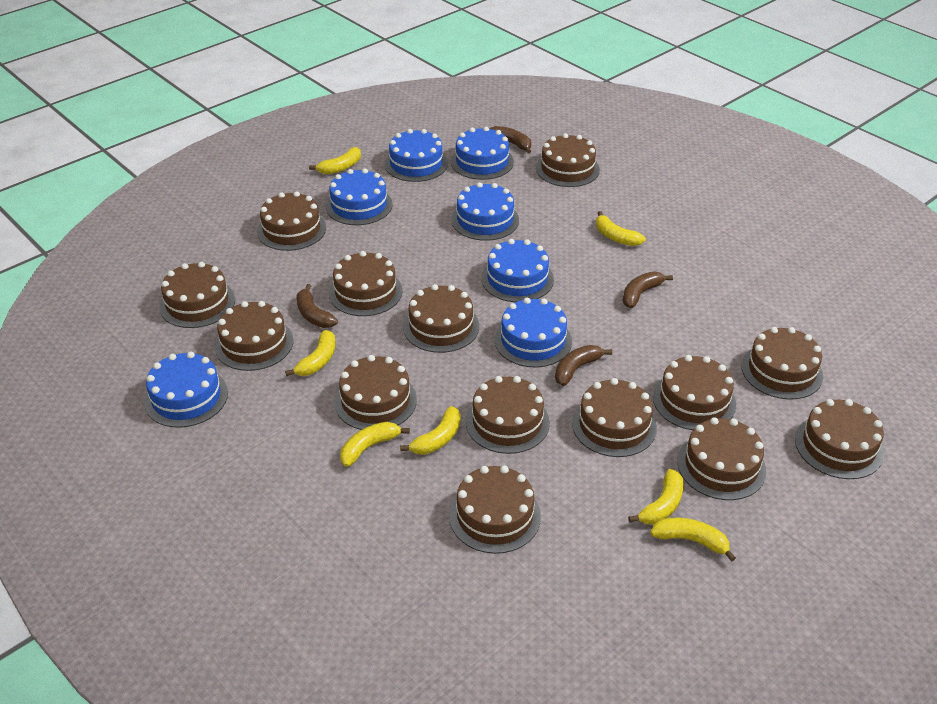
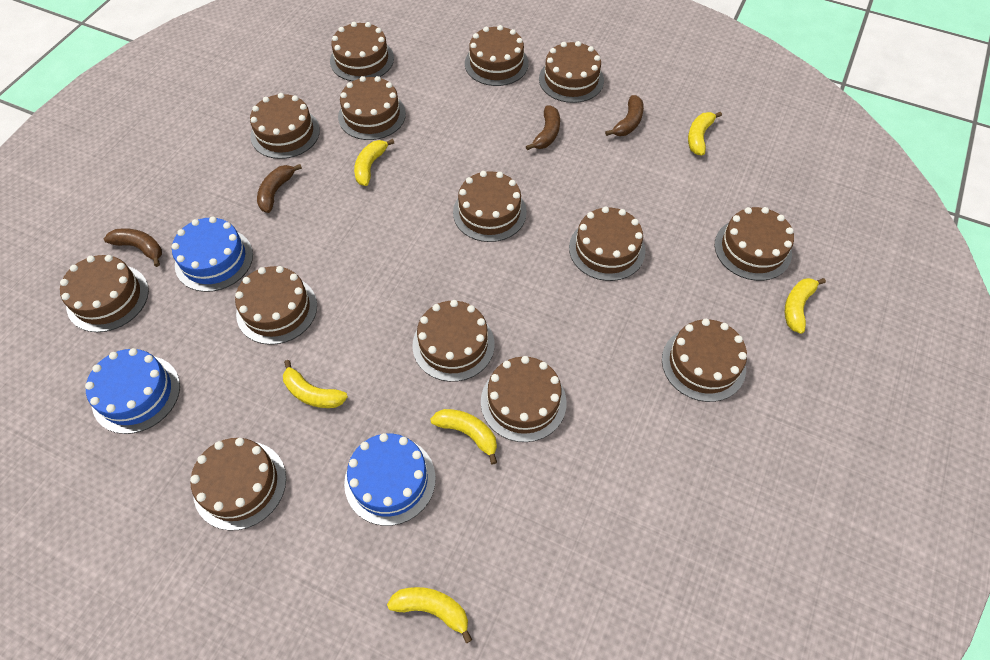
blue cake: 7 -> 3
yellow banana: 7 -> 6

